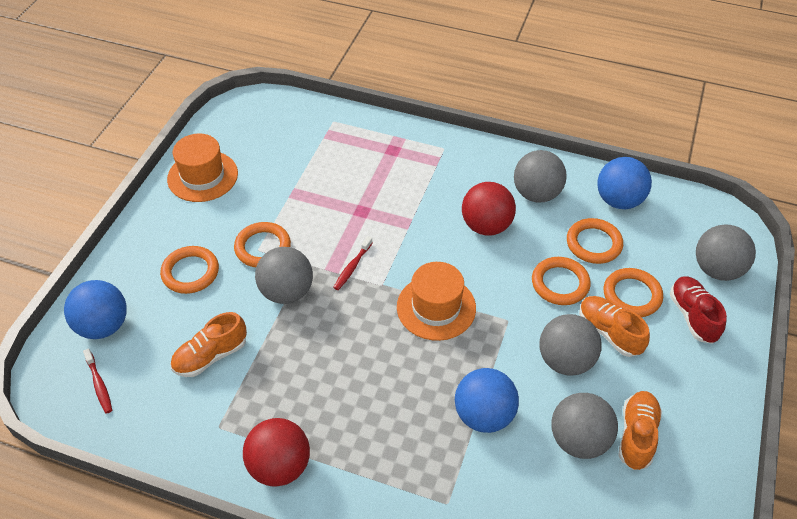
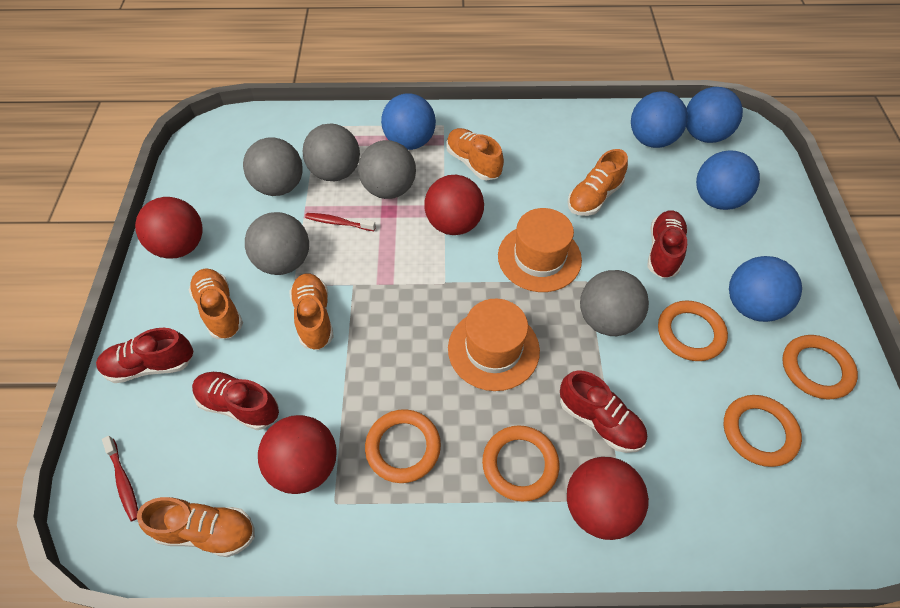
blue ball: 3 -> 5
orange shoe: 3 -> 5
red ball: 2 -> 4
red shoe: 1 -> 4

